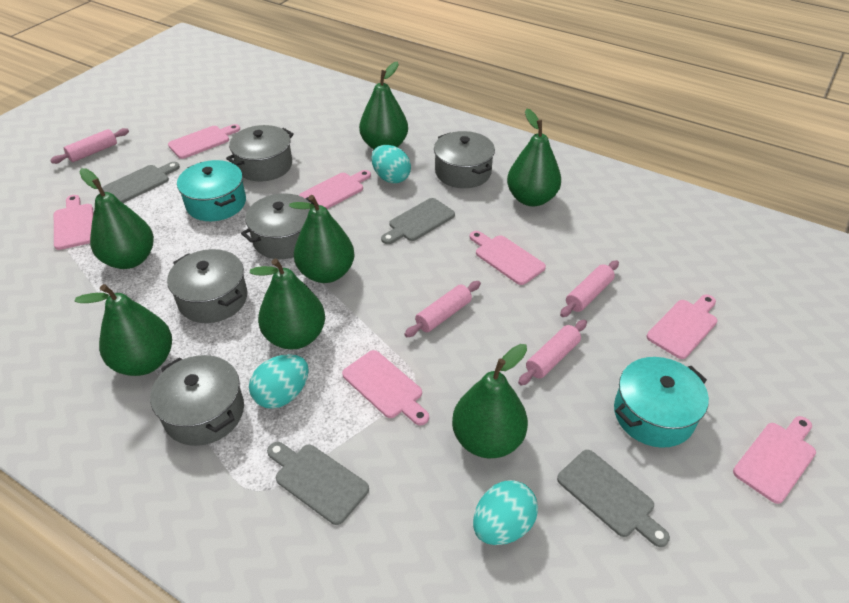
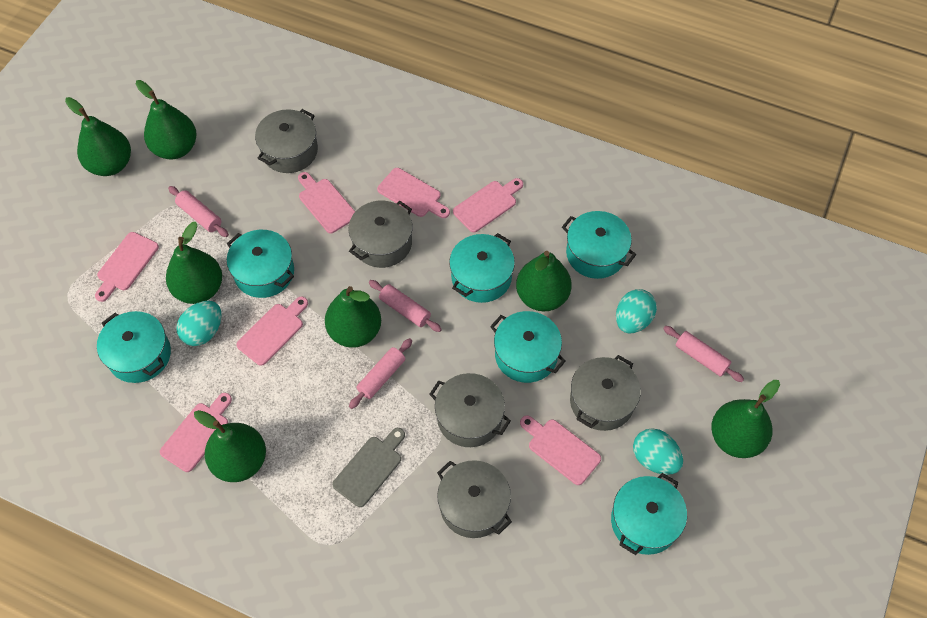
grey cutting board: 4 -> 1
turquoise pot: 2 -> 6

